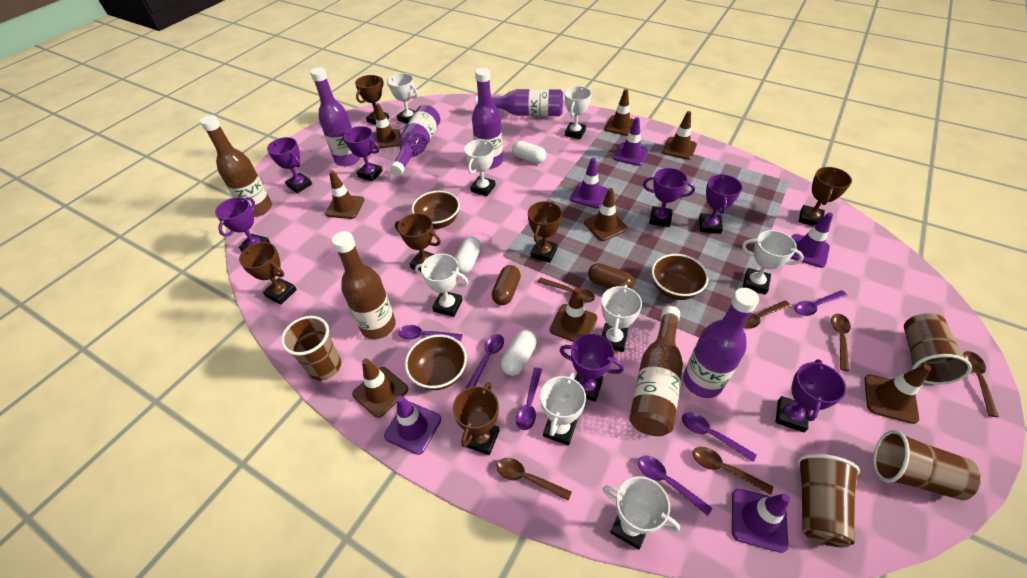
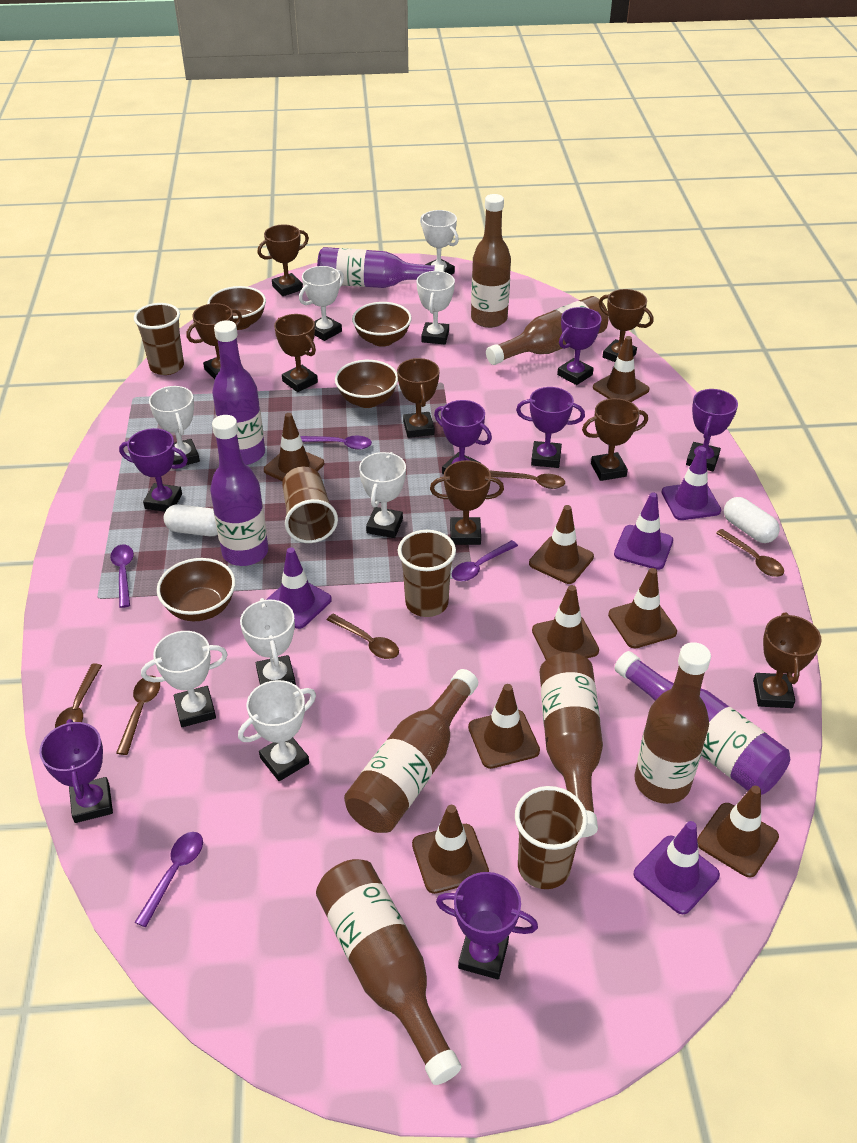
brown bottle: 3 -> 6
brown bowl: 3 -> 4
brown capsule: 2 -> 0
brown spoon: 6 -> 5
brown trophy: 6 -> 8
purple bottle: 5 -> 4
purple spoon: 6 -> 4
purple traffic cone: 5 -> 4
white capsule: 3 -> 2

